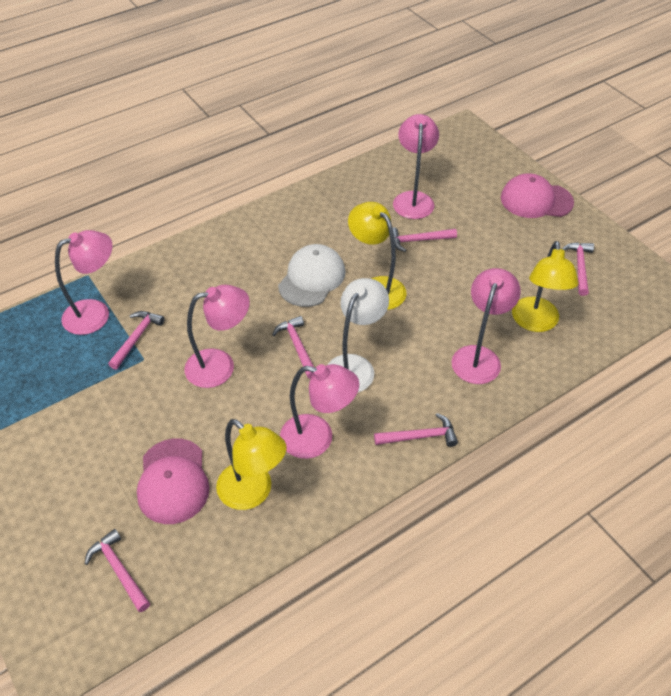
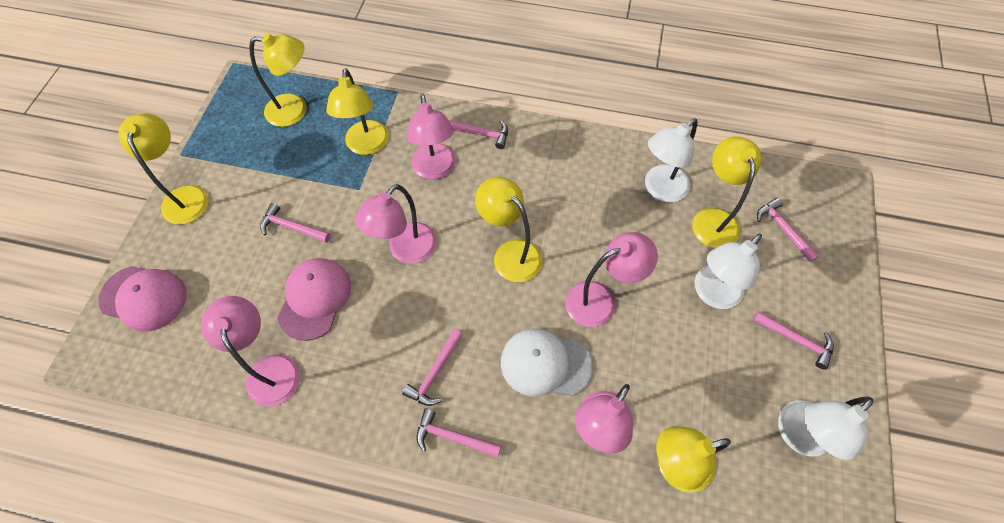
white lamp: 1 -> 3
yellow lamp: 3 -> 6

